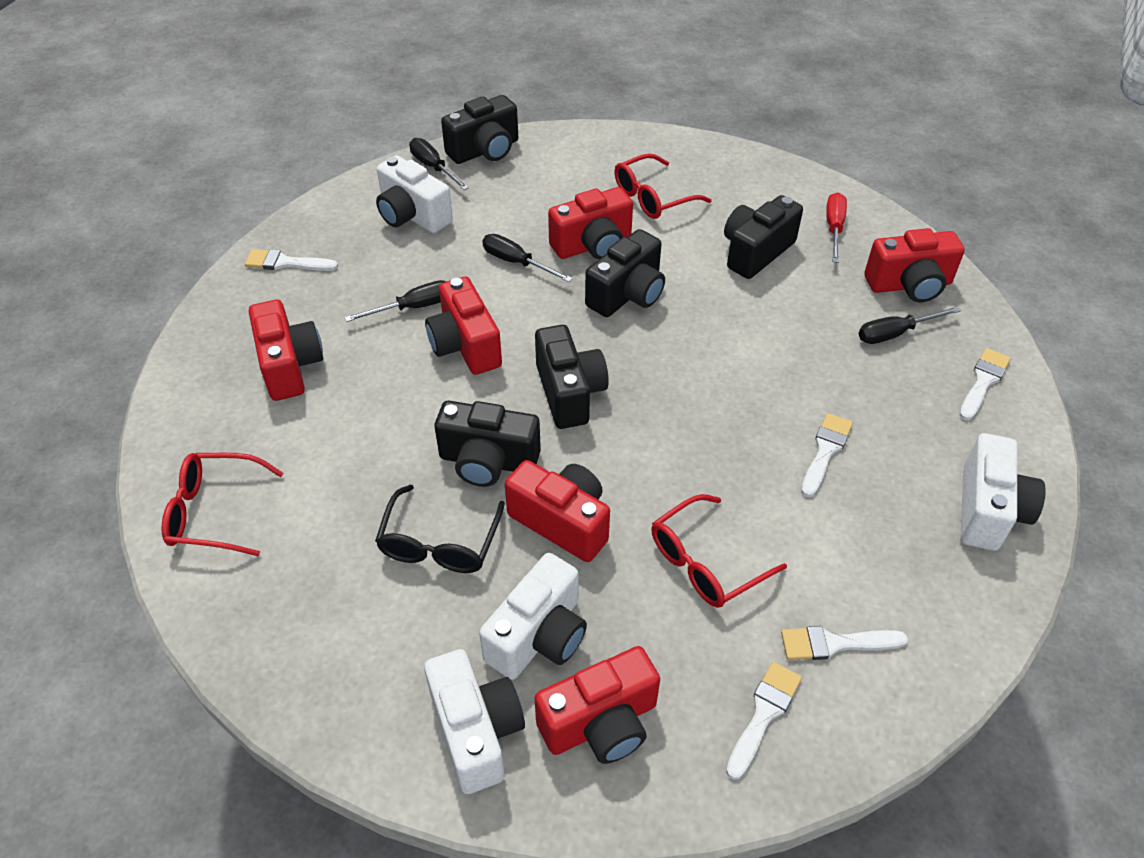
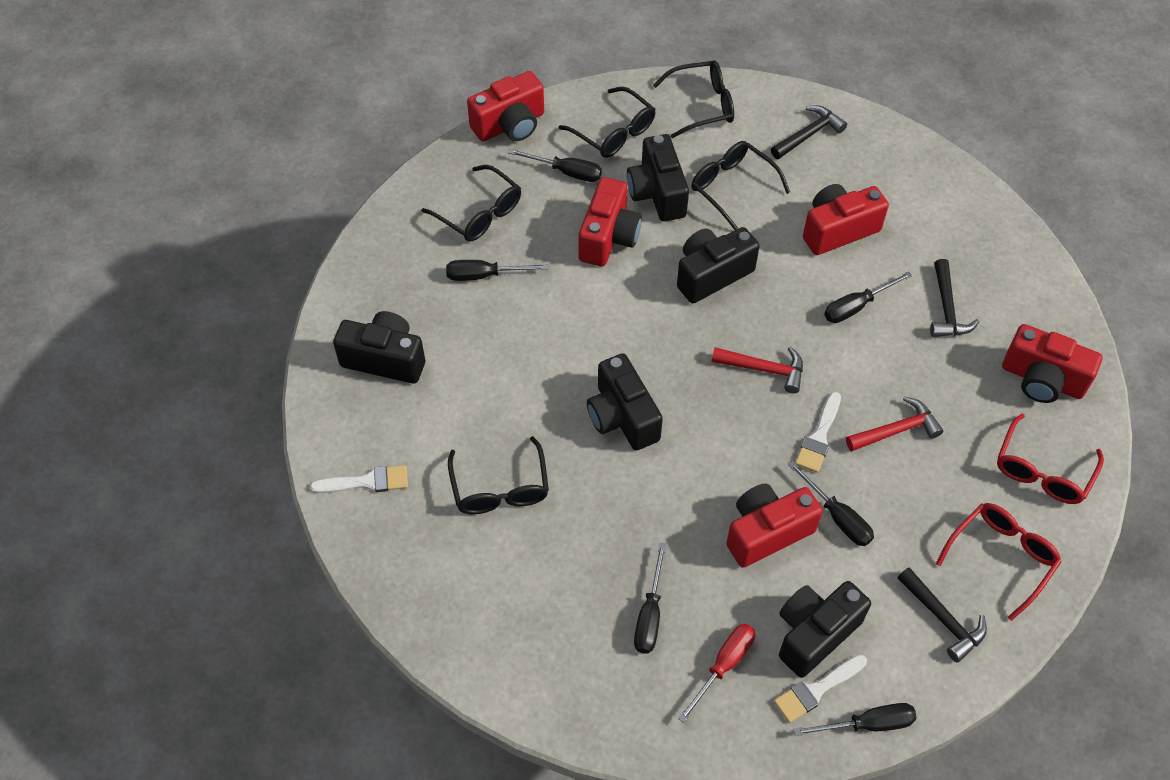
black glasses: 1 -> 5
black hammer: 0 -> 3
black screwdriver: 4 -> 6
red camera: 6 -> 5
red glasses: 3 -> 2
red hammer: 0 -> 2
white brush: 5 -> 3
white camera: 4 -> 0

